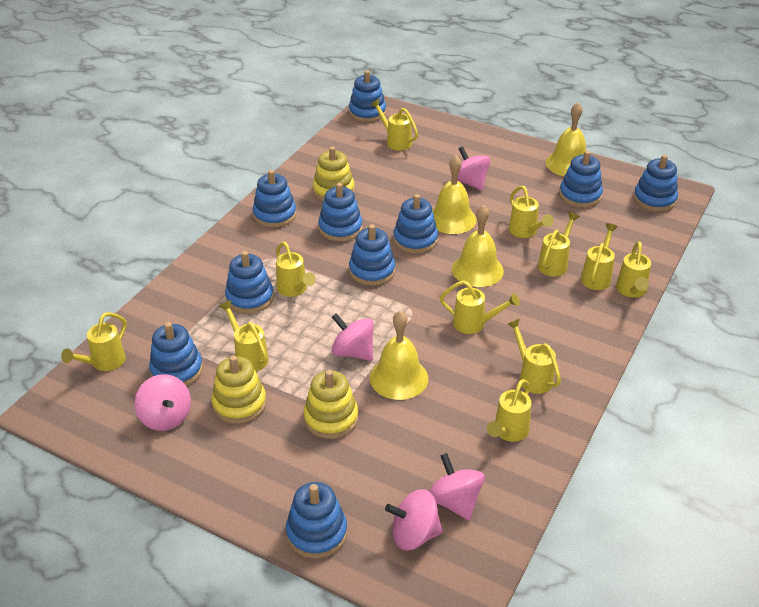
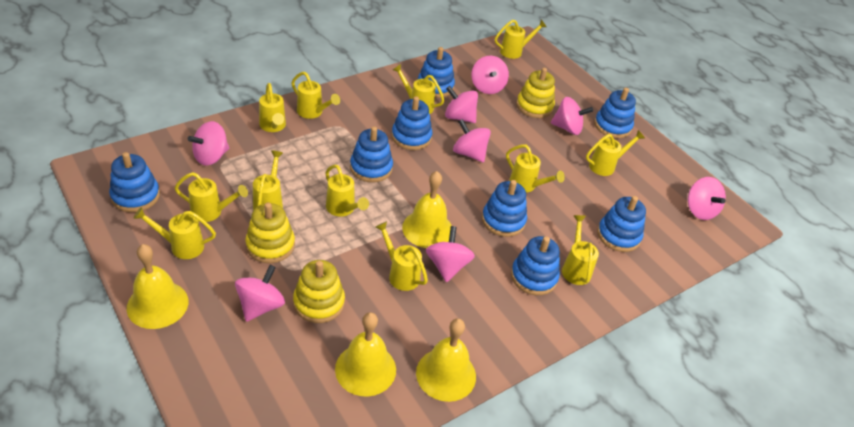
blue stacking toy: 10 -> 8
pink spinning top: 5 -> 8
yellow watering can: 11 -> 12

